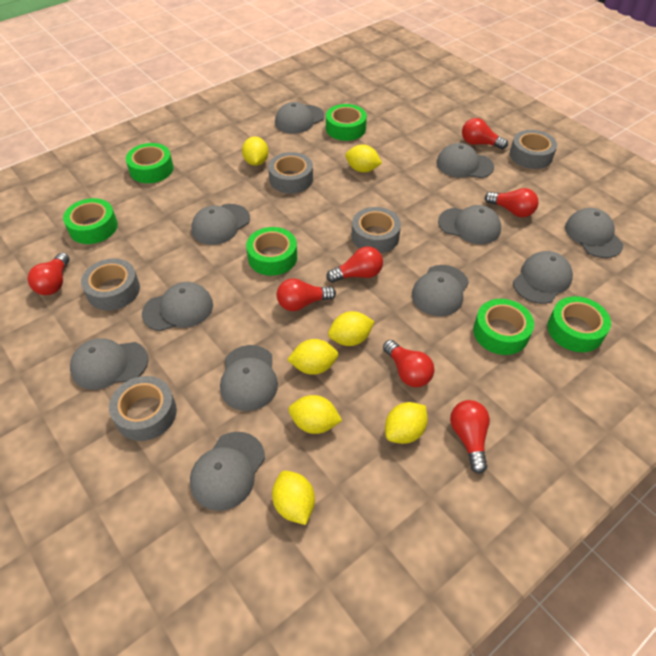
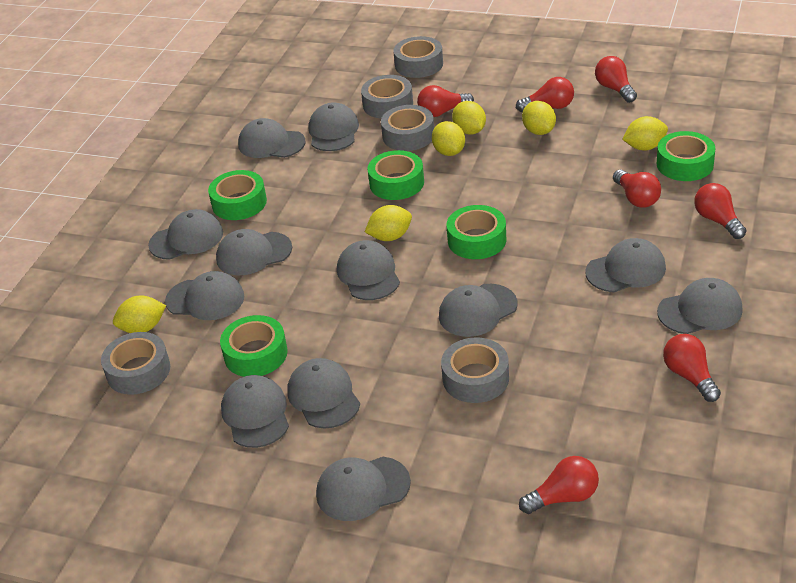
green tape: 6 -> 5
grey cap: 11 -> 12
yellow lemon: 7 -> 6

